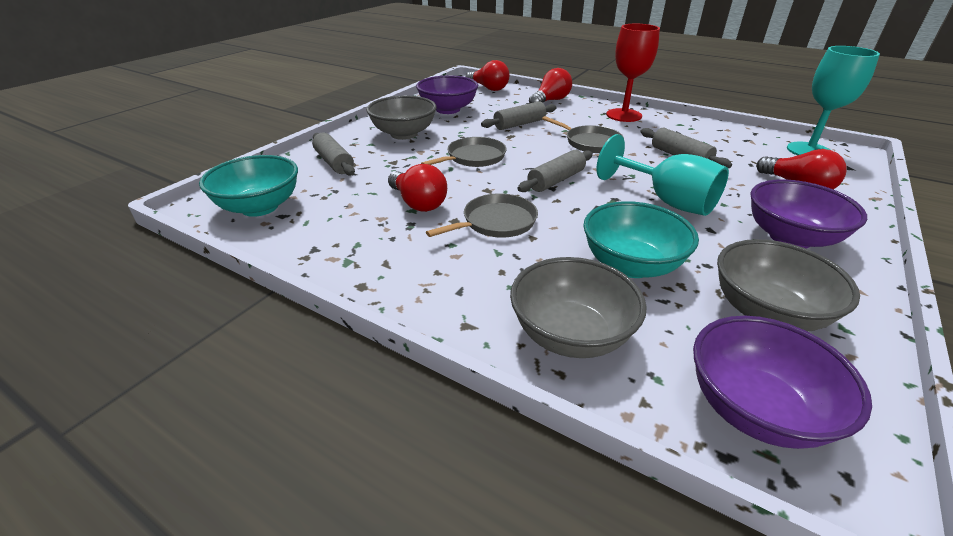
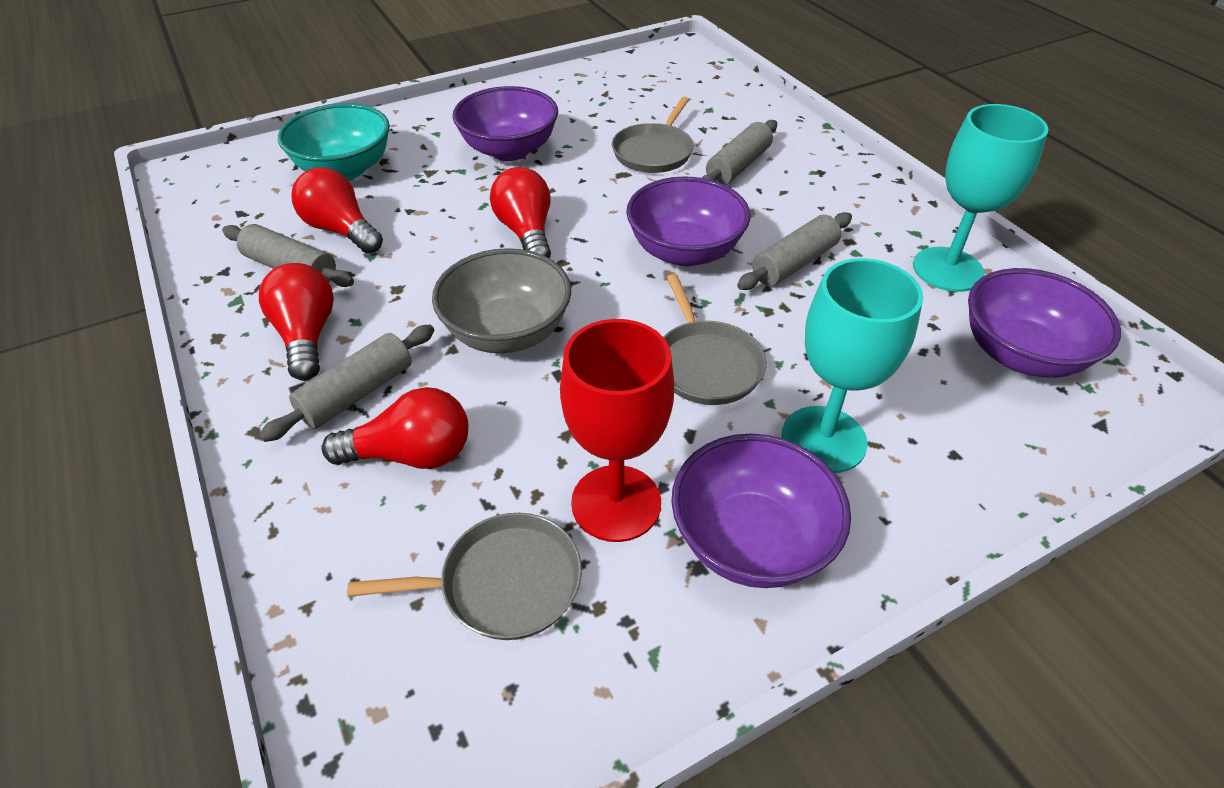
grey bowl: 3 -> 1
purple bowl: 3 -> 4
turquoise bowl: 2 -> 1

